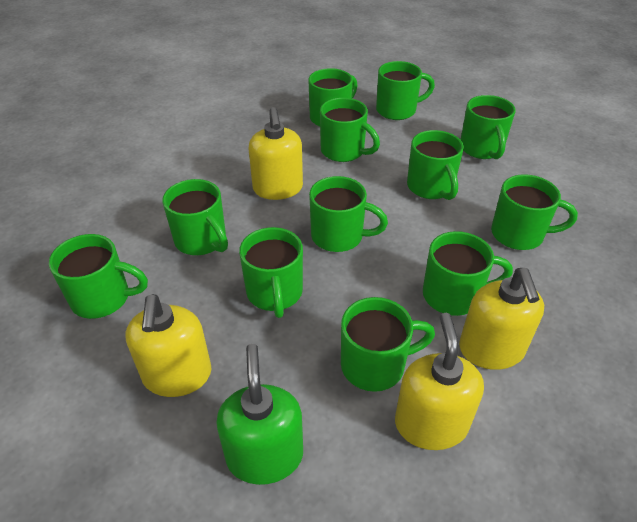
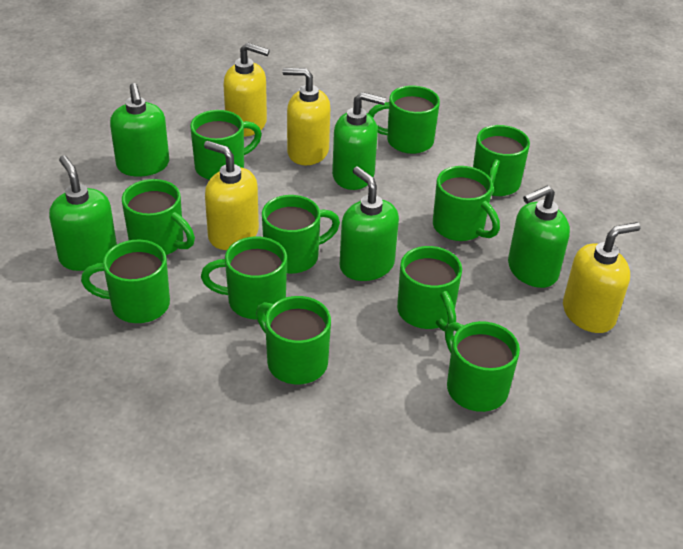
green mug: 12 -> 11
green soap dispenser: 1 -> 5

